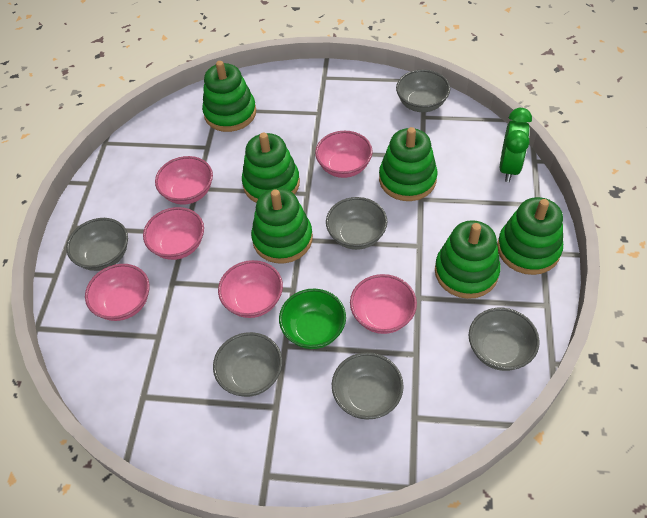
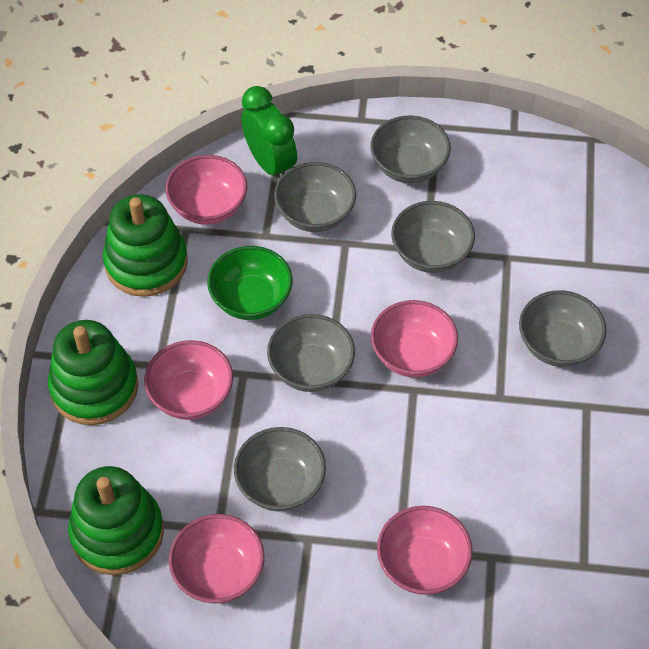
green stacking toy: 6 -> 3
pink bowl: 6 -> 5

